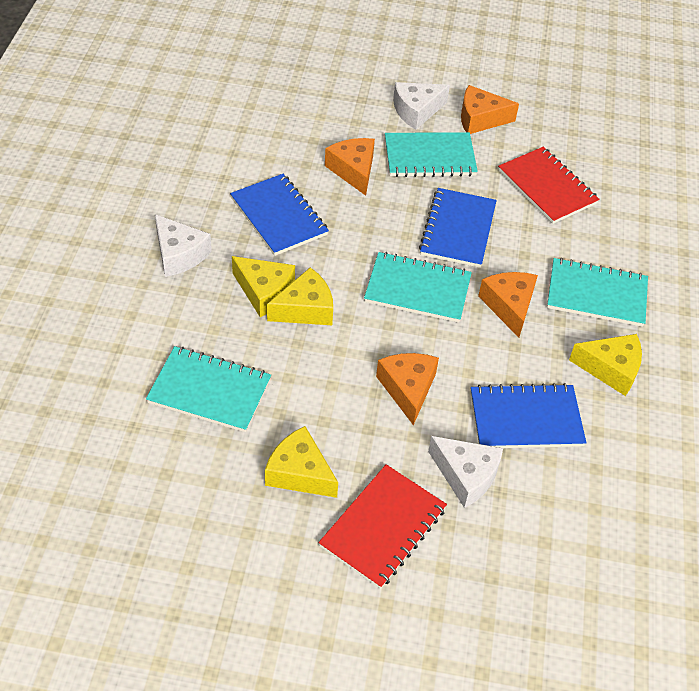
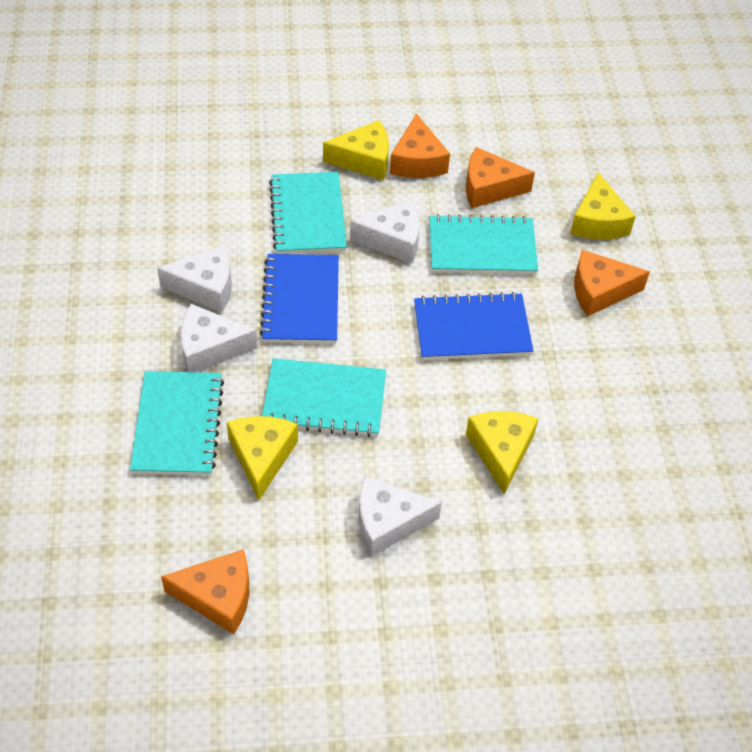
blue notebook: 3 -> 2
red notebook: 2 -> 0
white cheese: 3 -> 4

